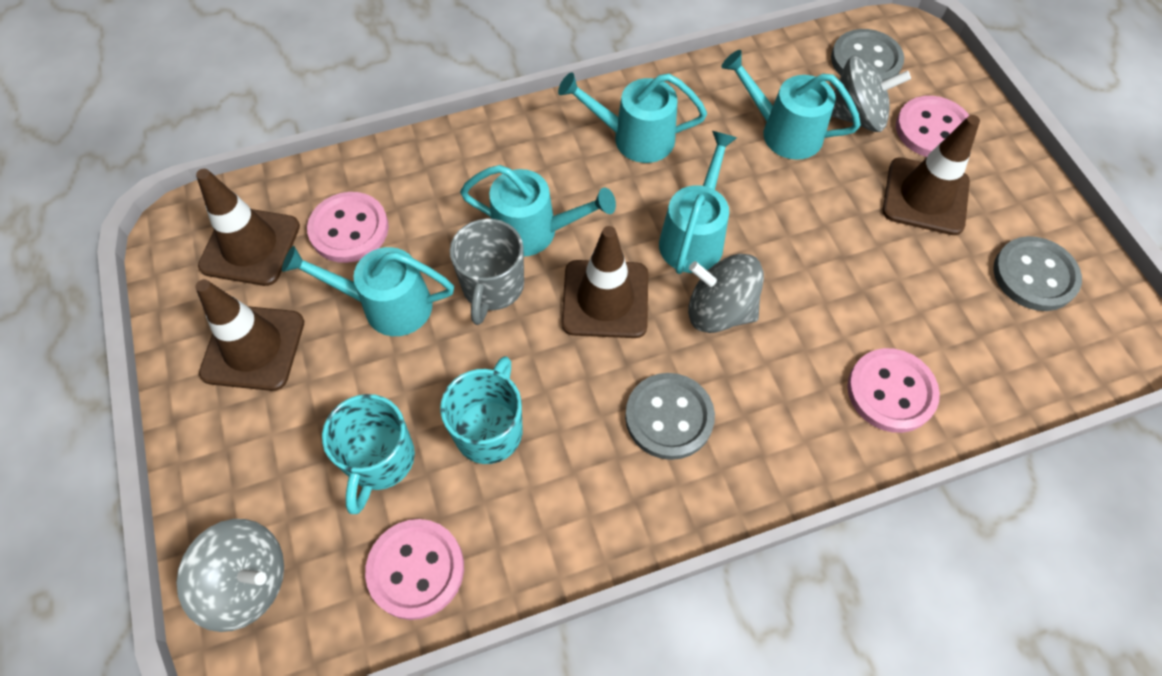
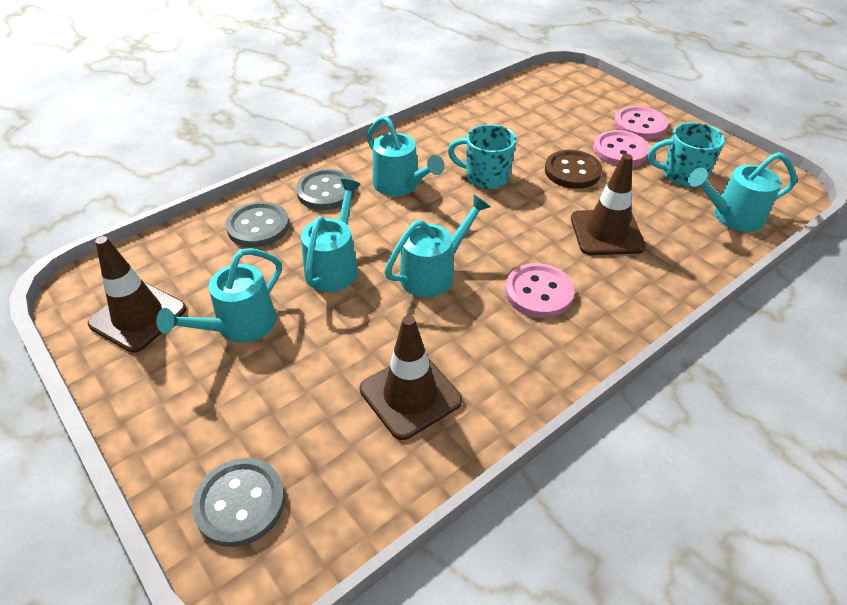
brown button: 0 -> 1
brown traffic cone: 4 -> 3
grey mug: 1 -> 0
grey spinning top: 3 -> 0
pink button: 4 -> 3

